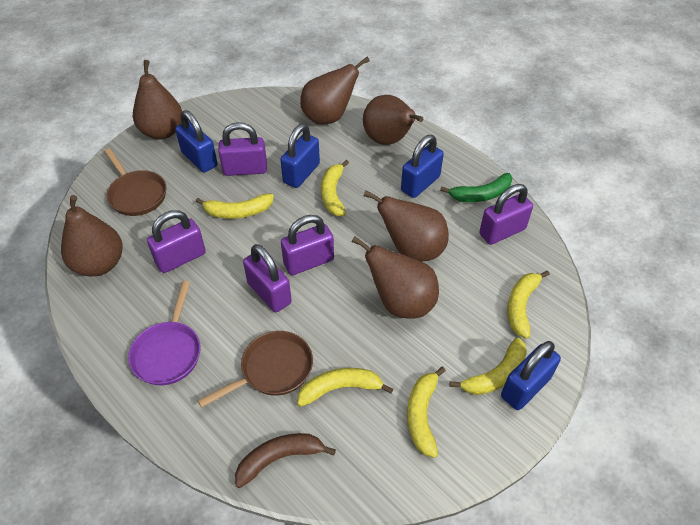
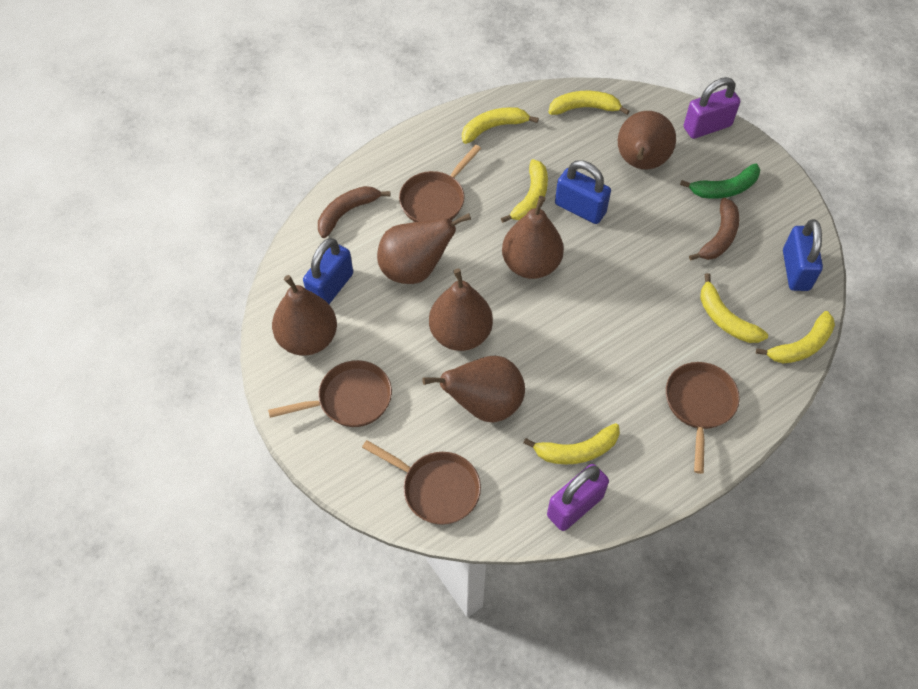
blue padlock: 4 -> 3
brown banana: 1 -> 2
brown pan: 2 -> 4
purple padlock: 5 -> 2
purple pan: 1 -> 0

